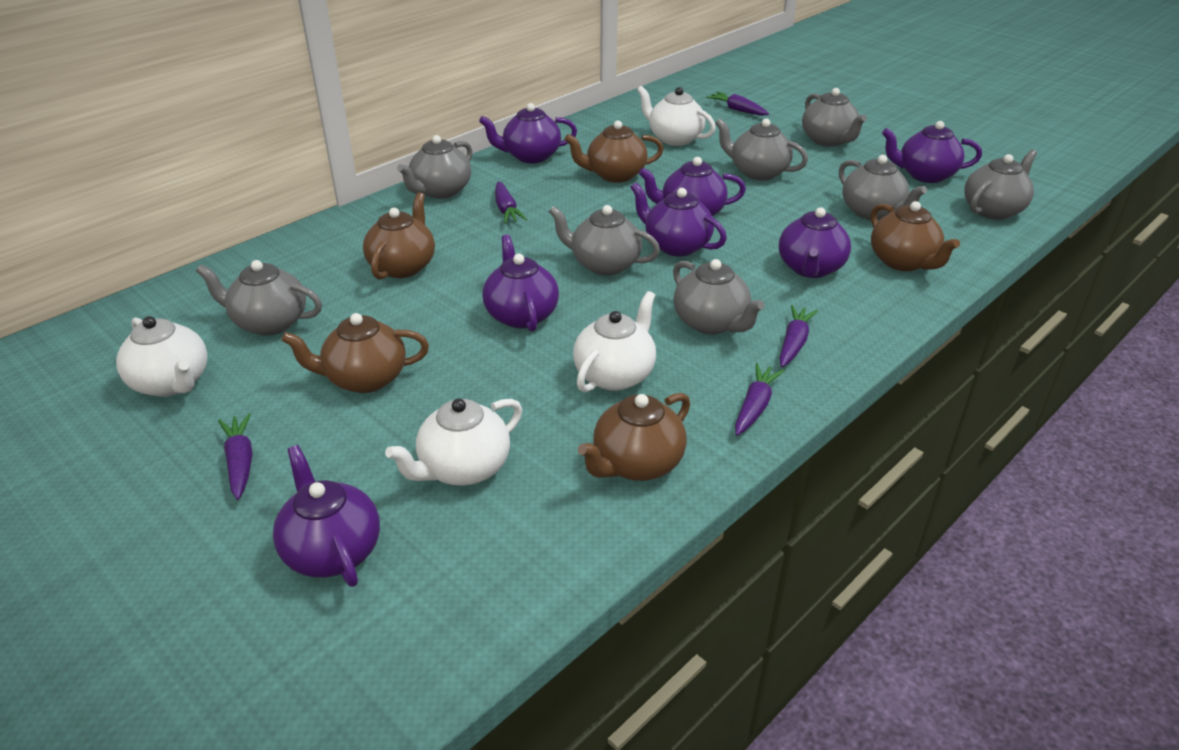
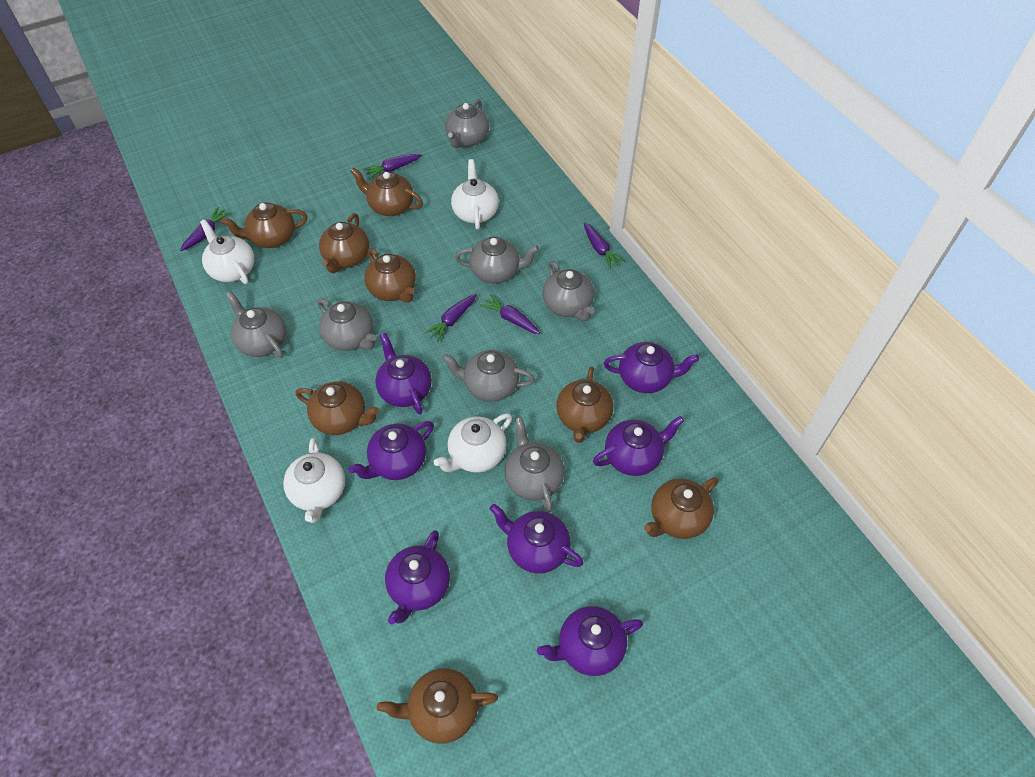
brown teapot: 5 -> 8
grey teapot: 8 -> 7

